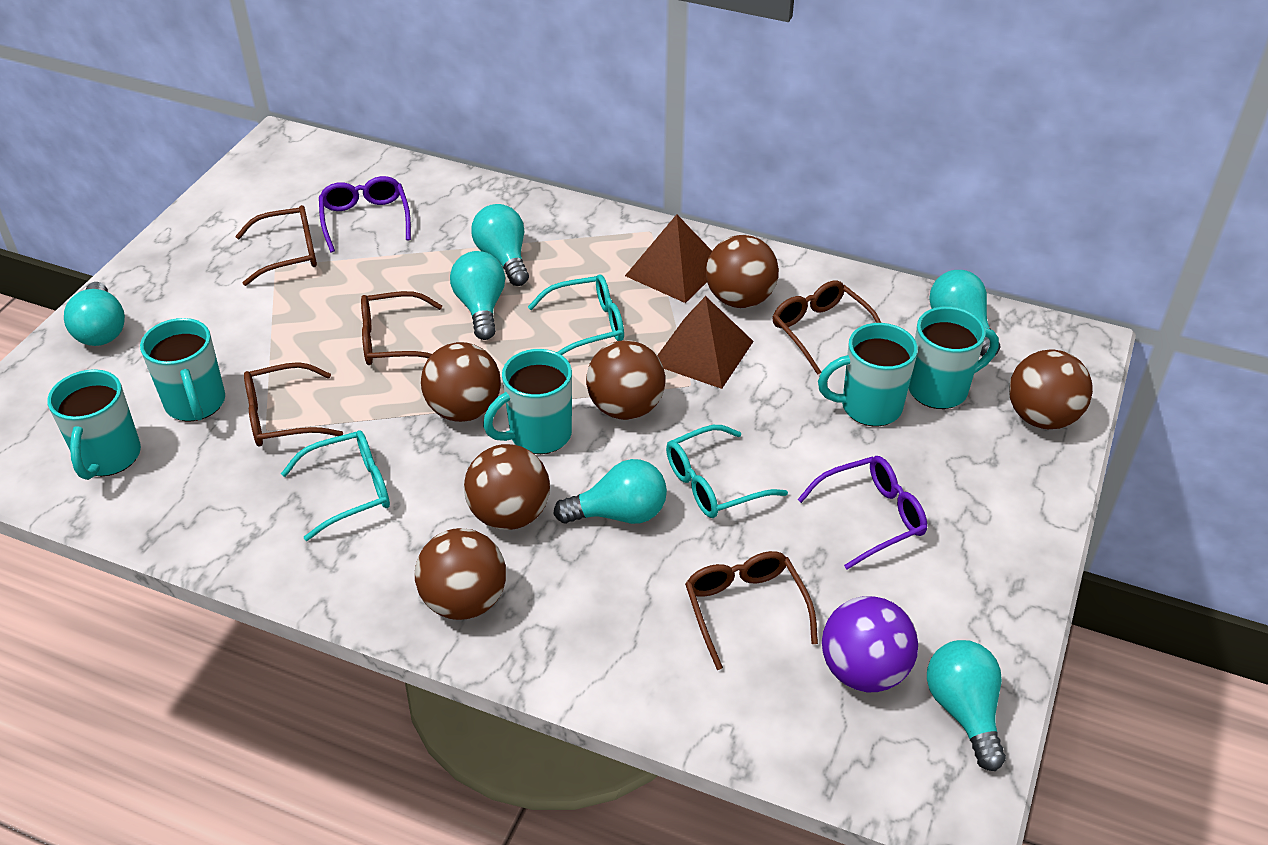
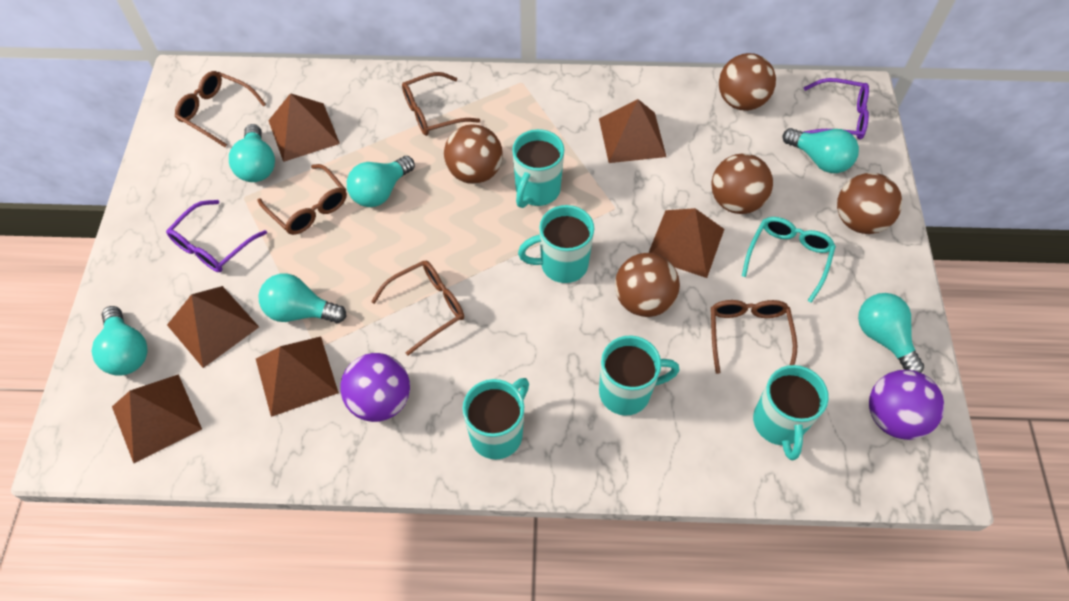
brown ball: 6 -> 5
brown pyramid: 2 -> 6
purple ball: 1 -> 2
turquoise glasses: 3 -> 1

